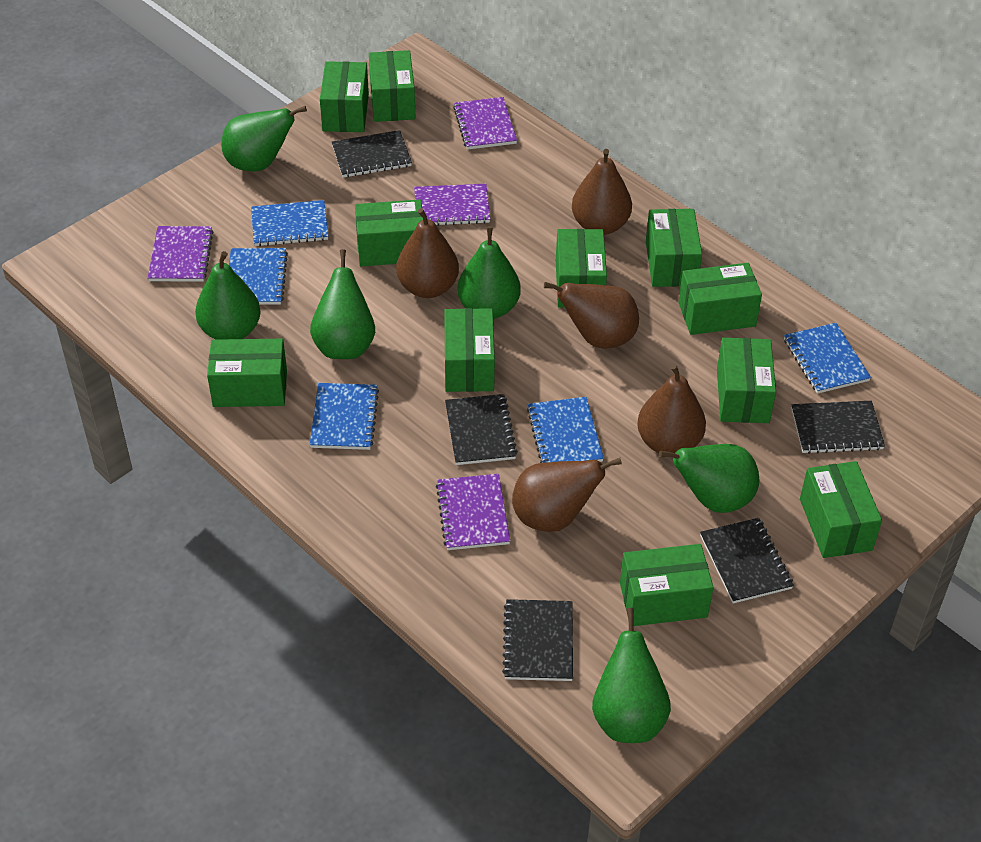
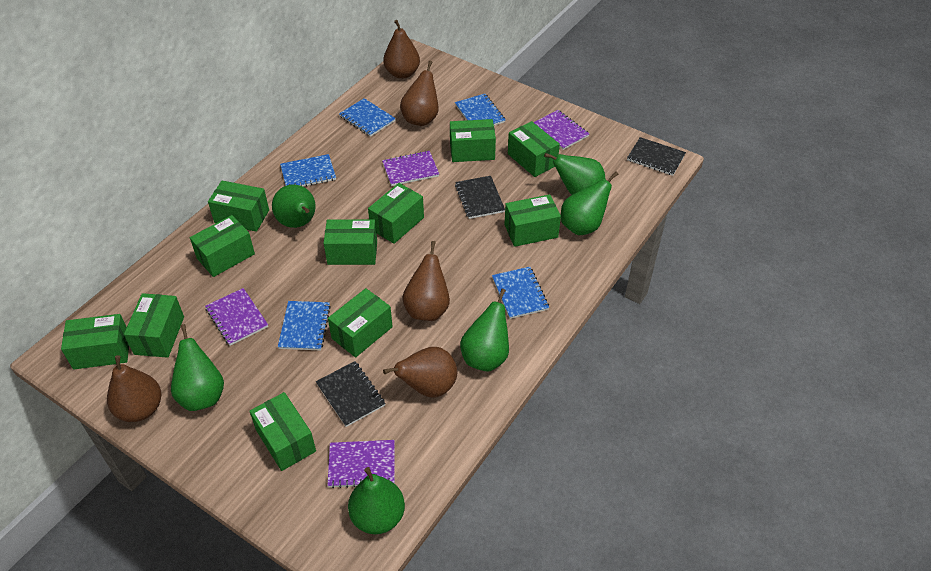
black notebook: 5 -> 3

